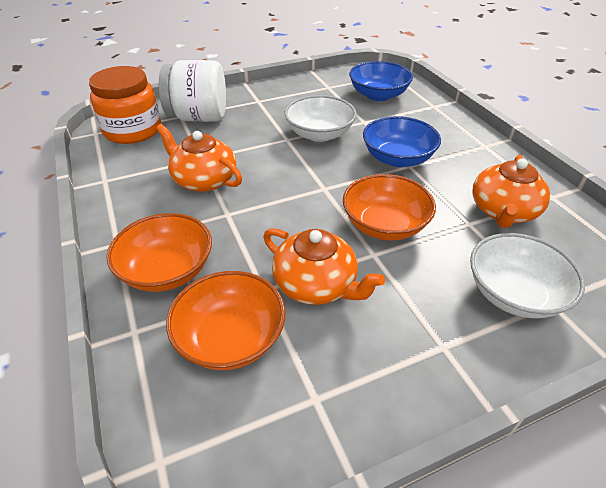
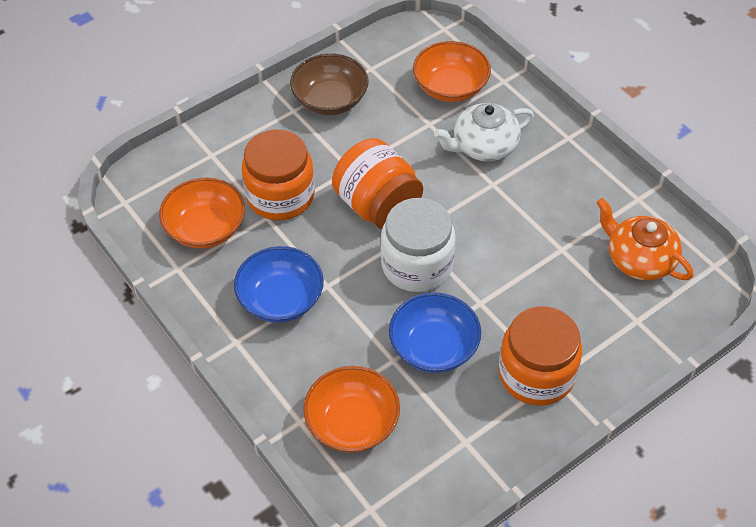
brown bowl: 0 -> 1
orange jar: 1 -> 3
orange teapot: 3 -> 1
white bowl: 2 -> 0
white teapot: 0 -> 1

